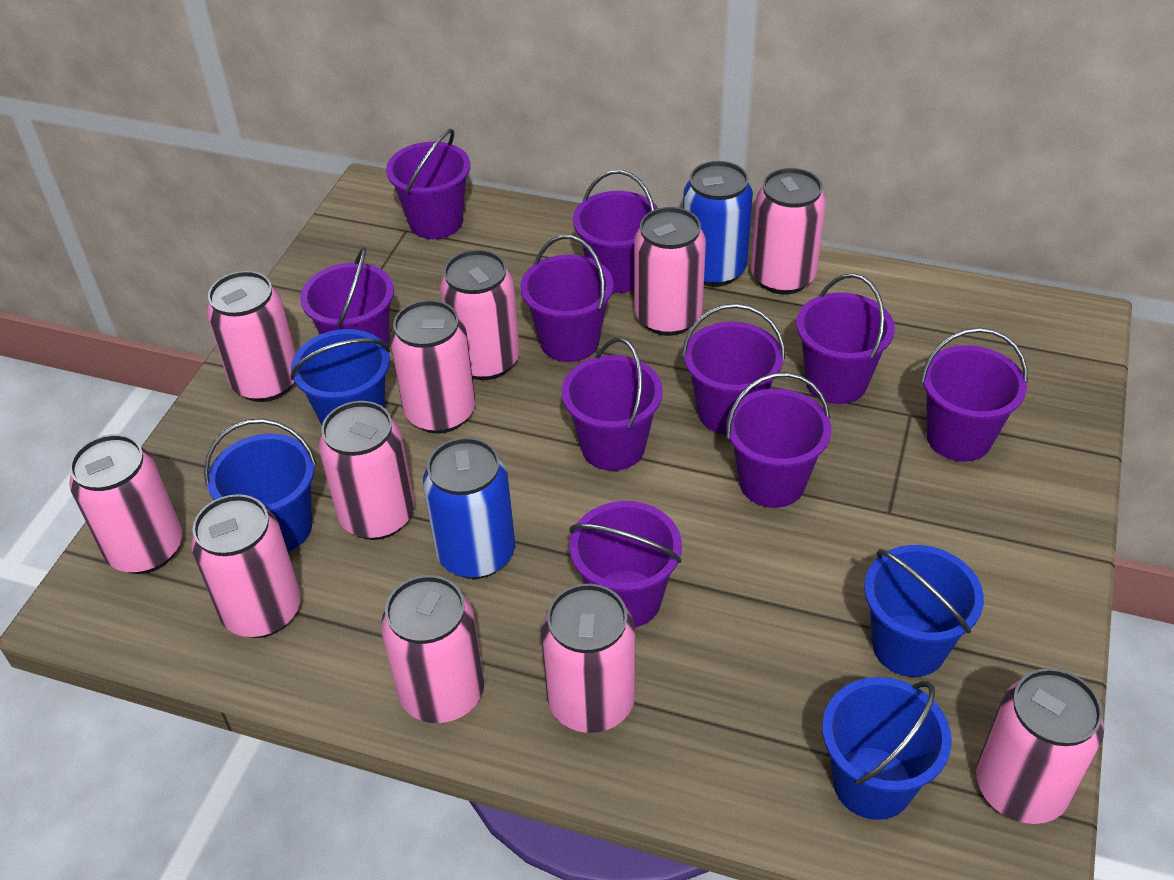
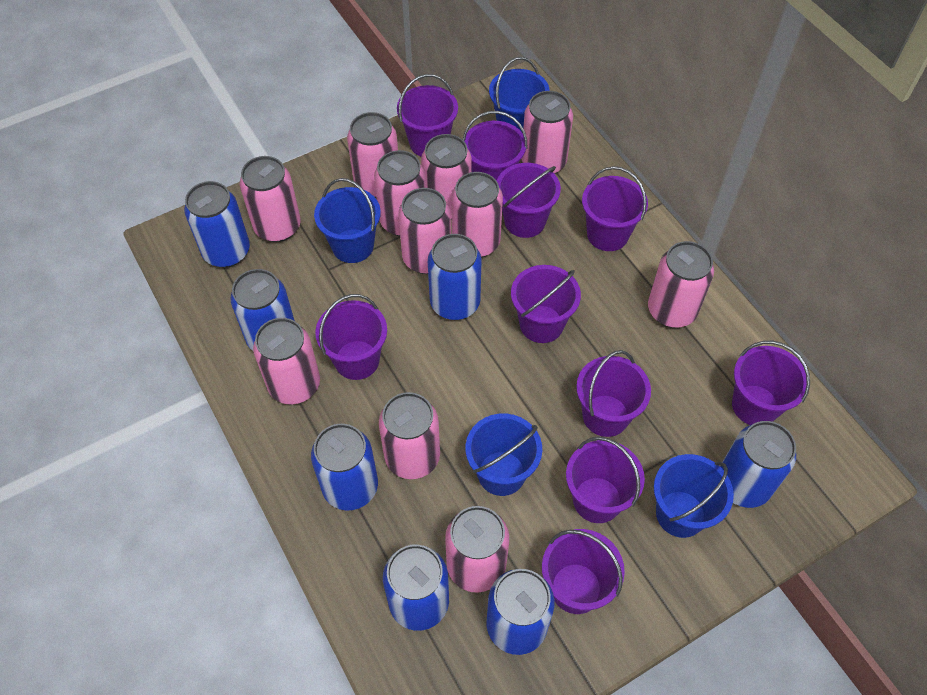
blue can: 2 -> 7

